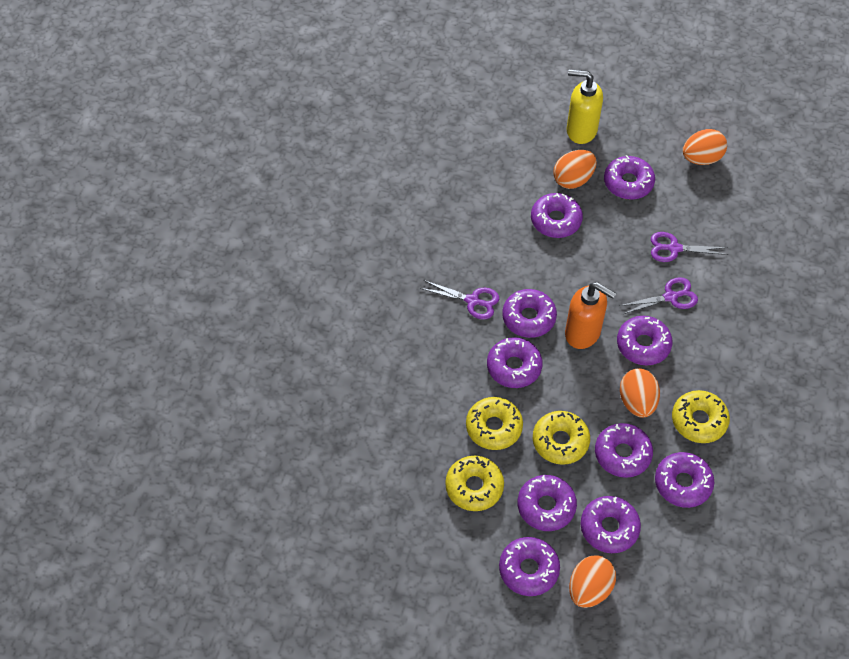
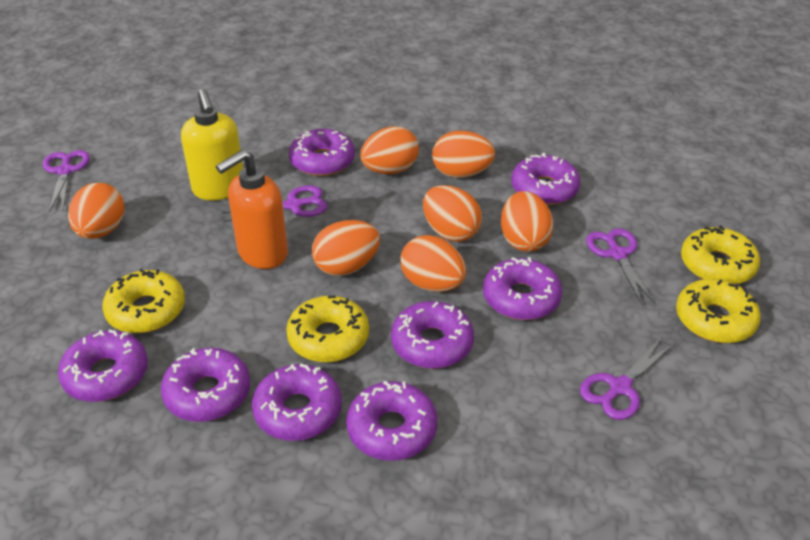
orange egg: 4 -> 7
purple donut: 10 -> 8
purple scissors: 3 -> 4

